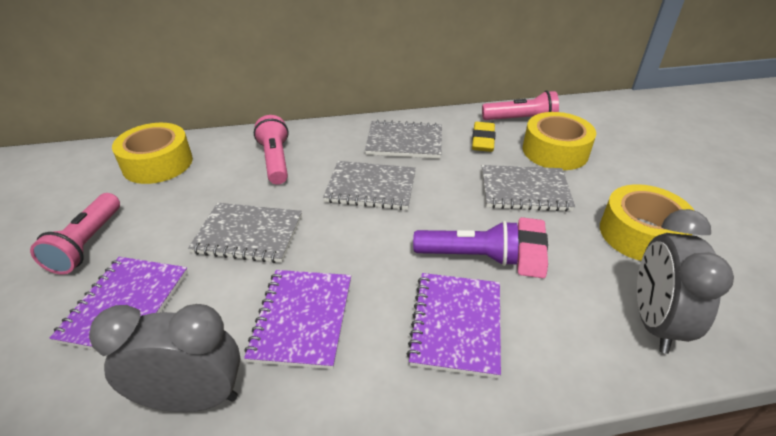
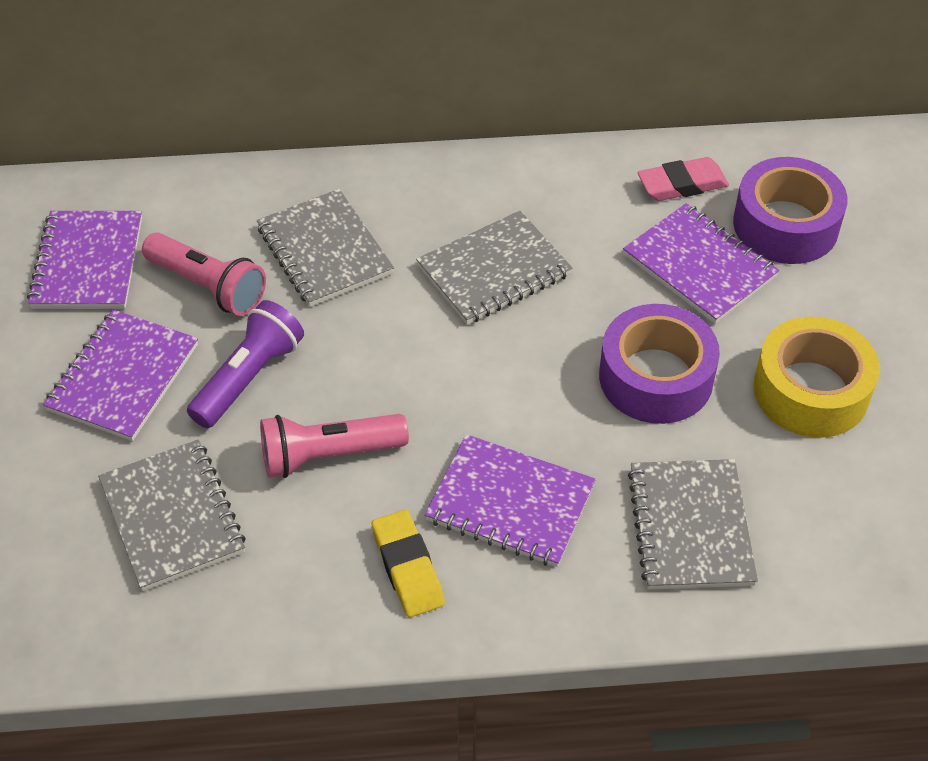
grey clock: 2 -> 0
pink flashlight: 3 -> 2
purple notebook: 3 -> 4
purple tape: 0 -> 2
yellow tape: 3 -> 1

